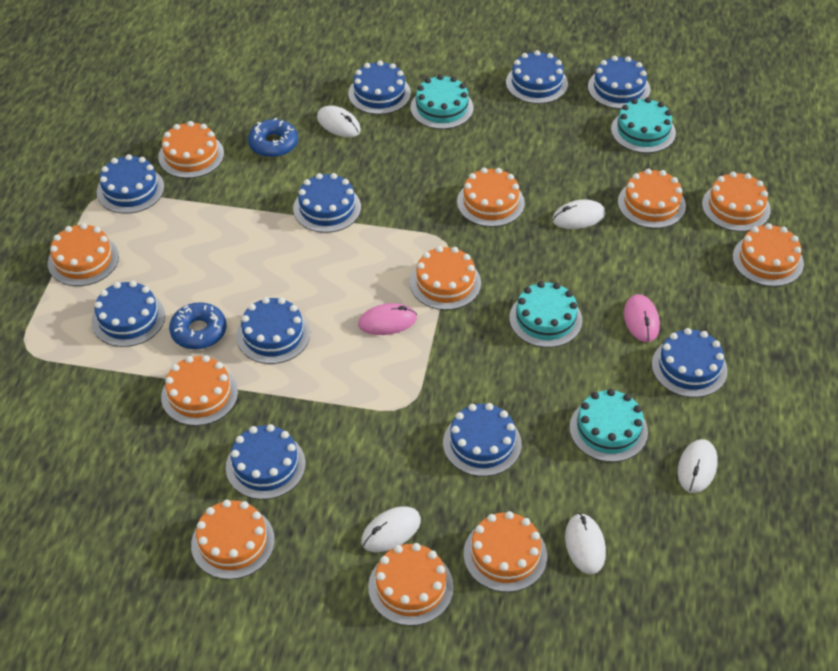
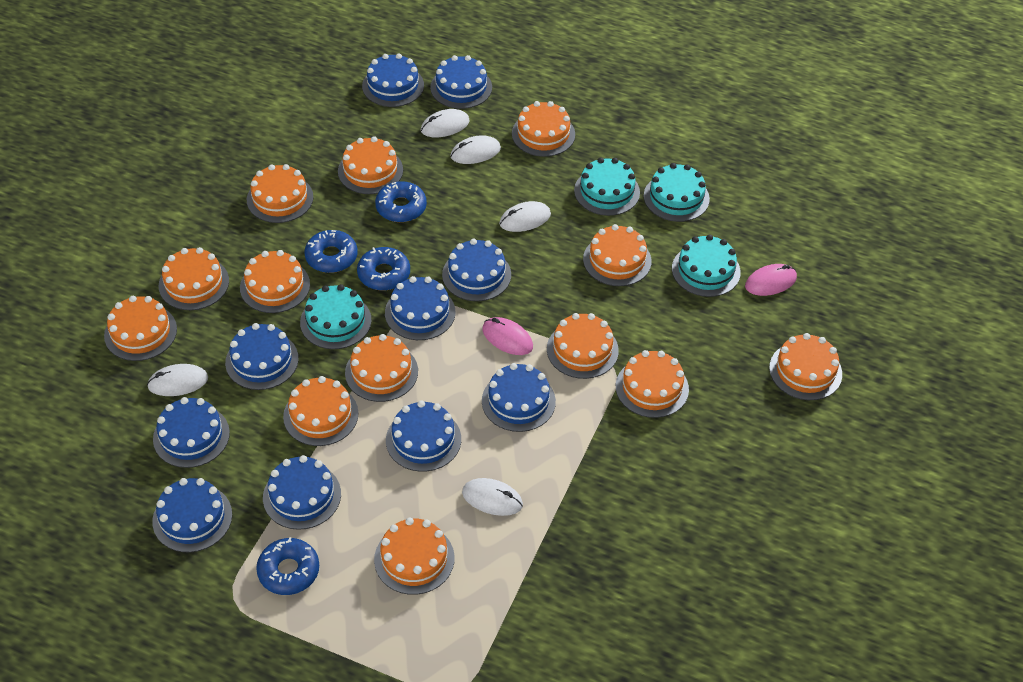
blue donut: 2 -> 4
orange cake: 11 -> 13

